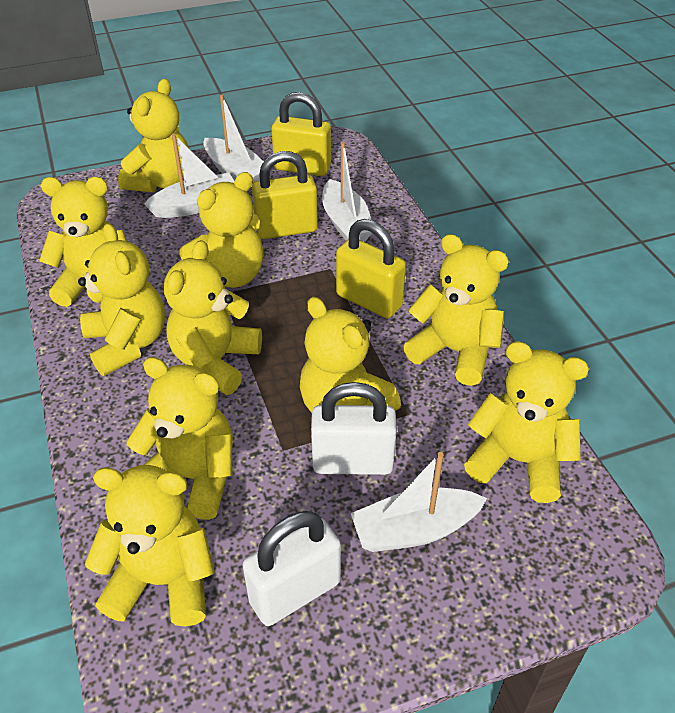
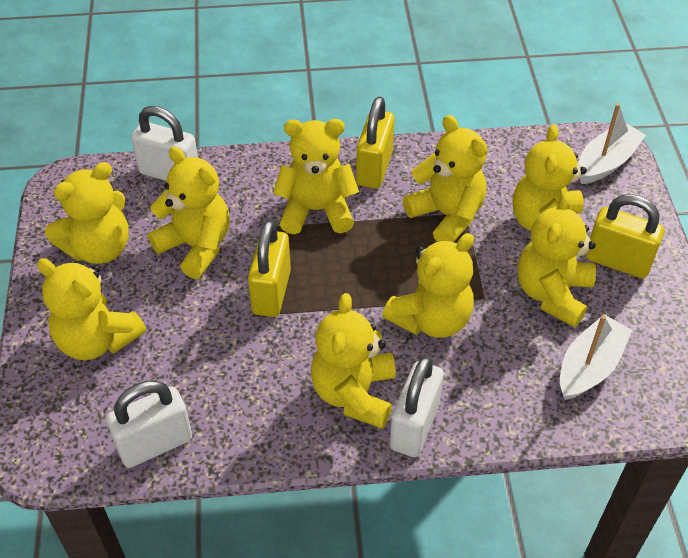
white boat: 4 -> 2
white padlock: 2 -> 3
yellow teddy bear: 10 -> 9

